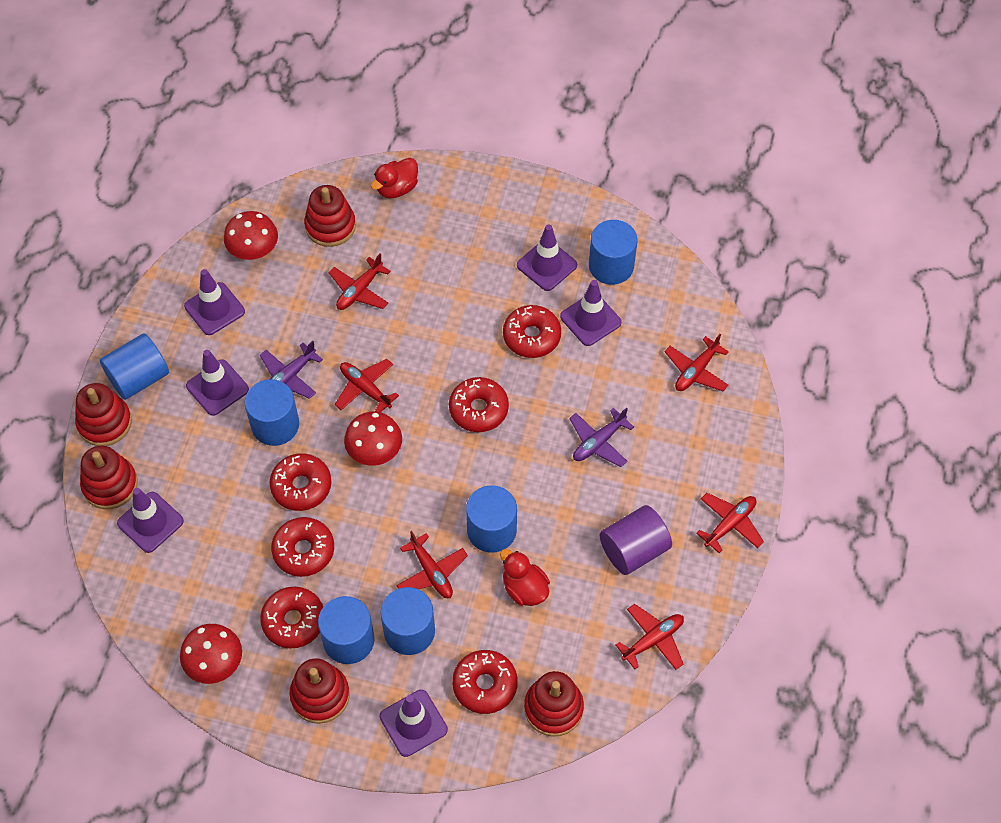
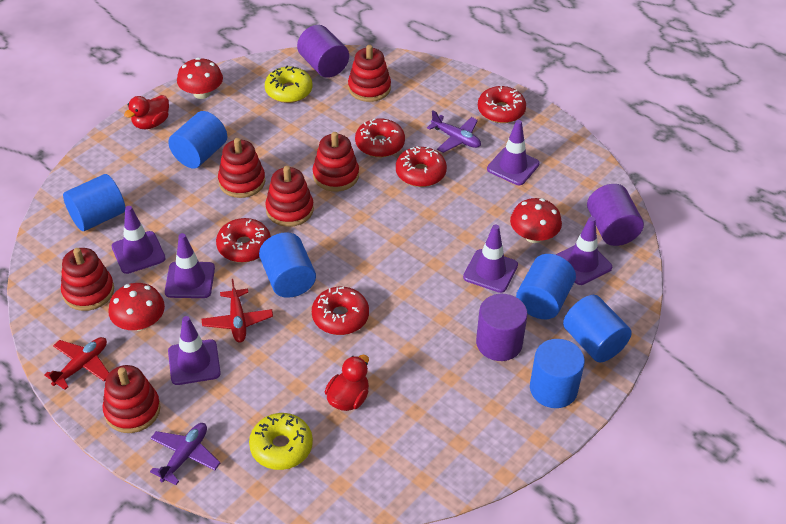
purple cylinder: 1 -> 3
red donut: 6 -> 5
red plane: 6 -> 2
red stacking toy: 5 -> 6
yellow donut: 0 -> 2

